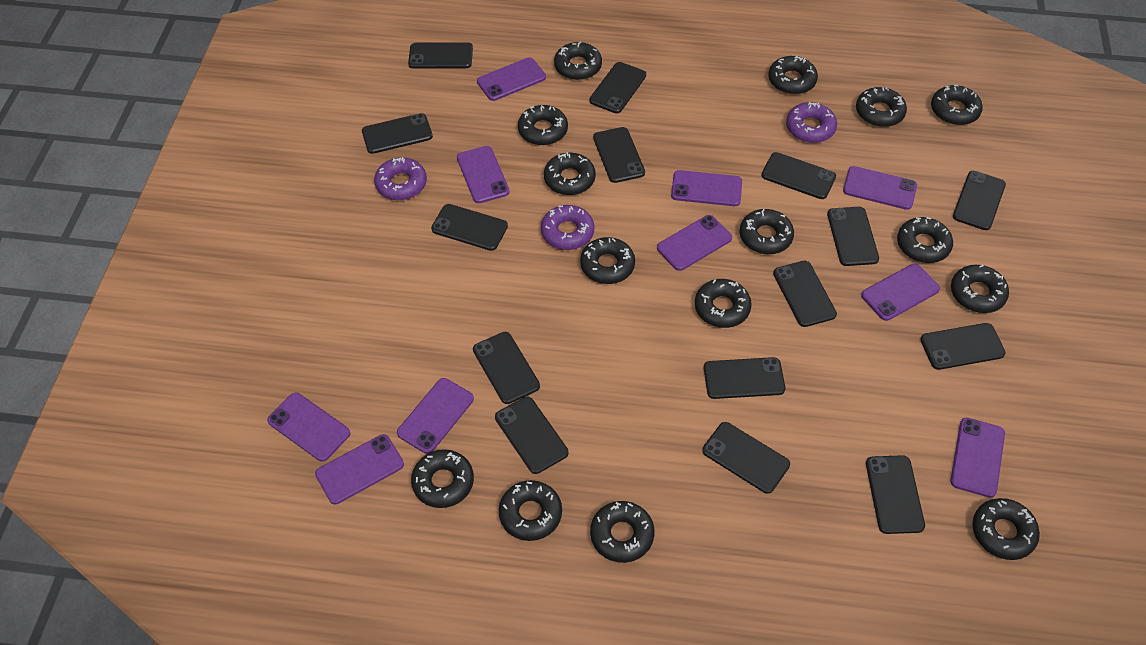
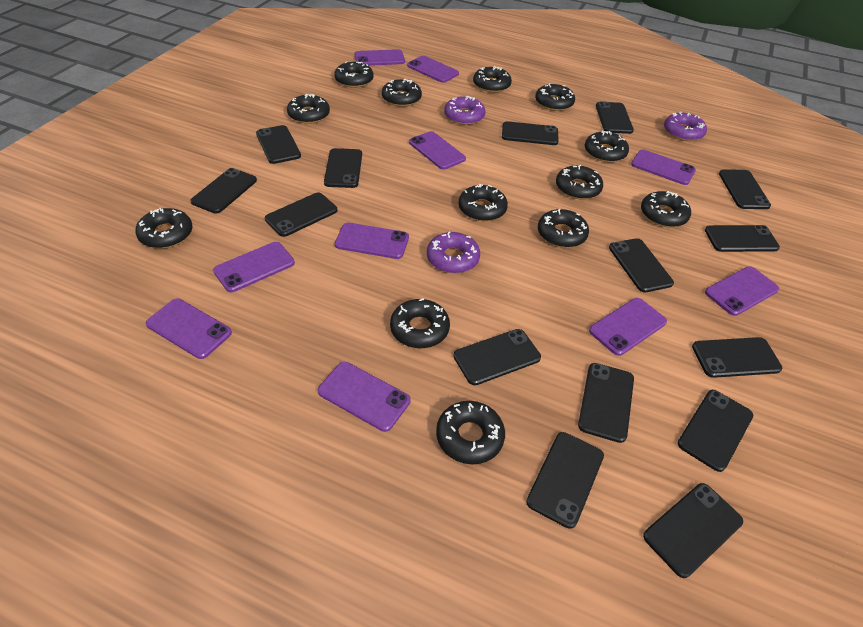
black donut: 15 -> 13

